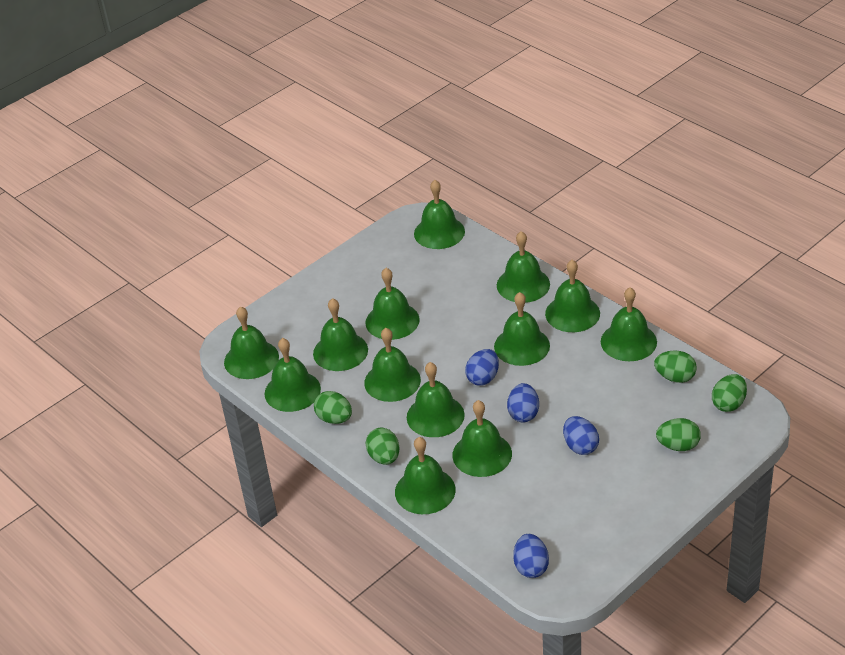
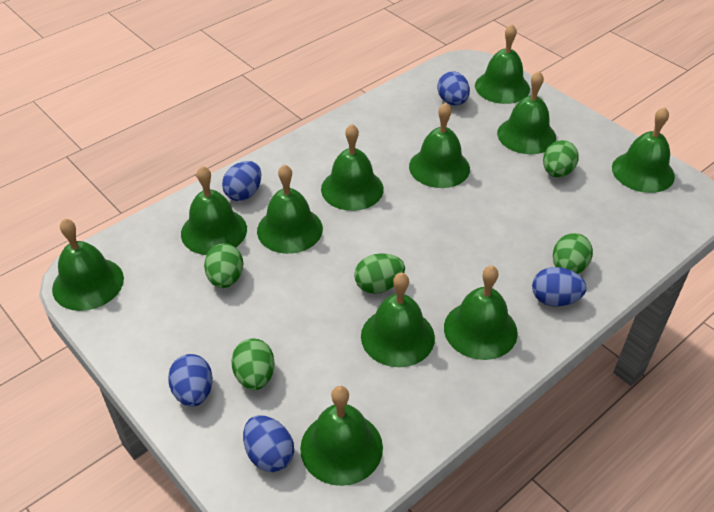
blue egg: 4 -> 5
green bell: 13 -> 11

